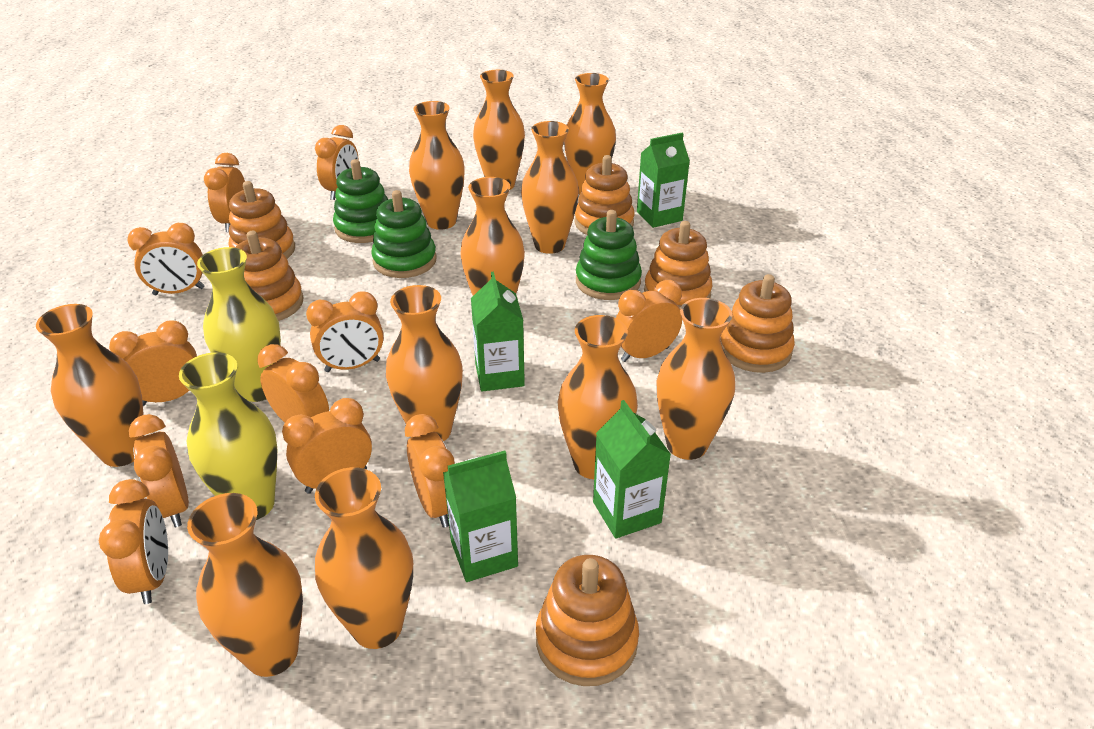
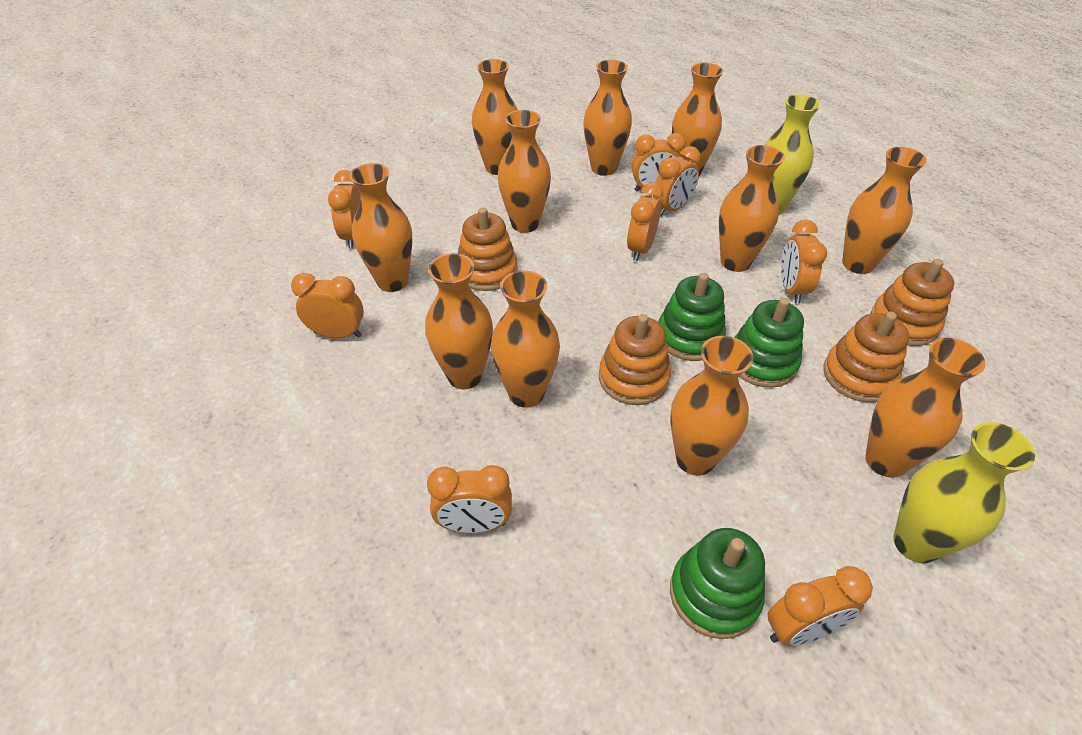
green carton: 4 -> 0
orange clock: 11 -> 8
orange stacking toy: 6 -> 4

